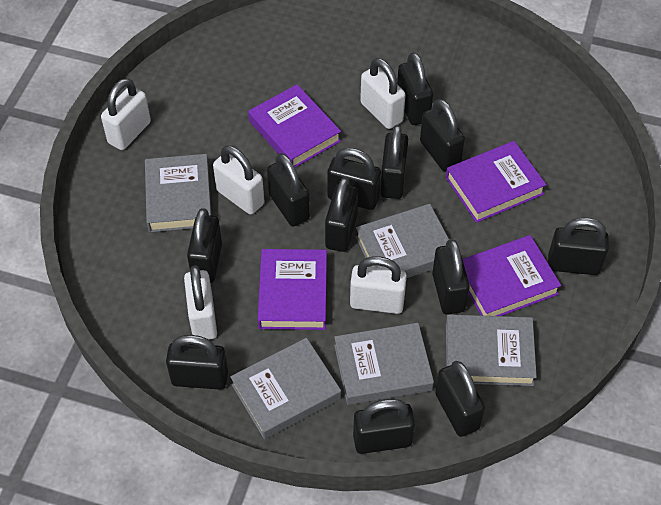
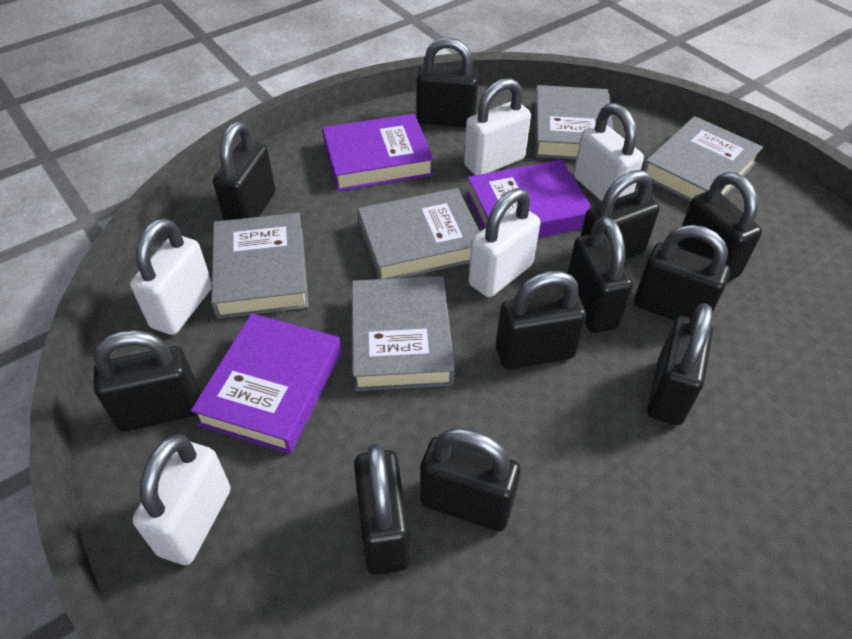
black padlock: 12 -> 11
purple book: 4 -> 3

